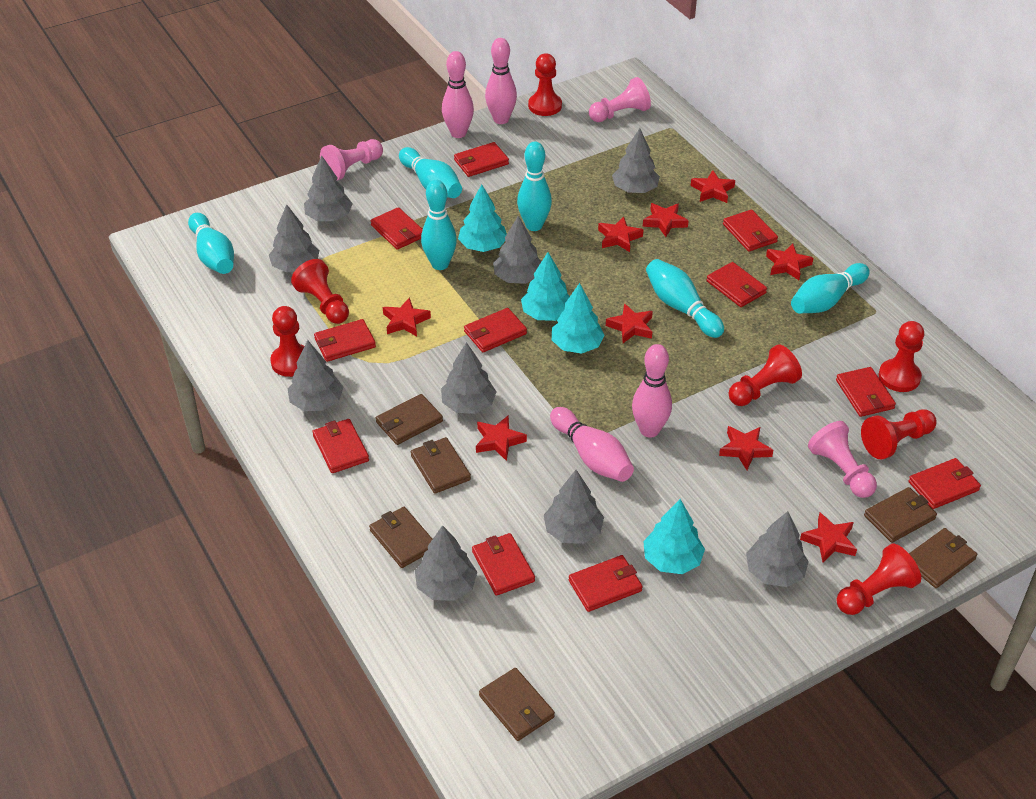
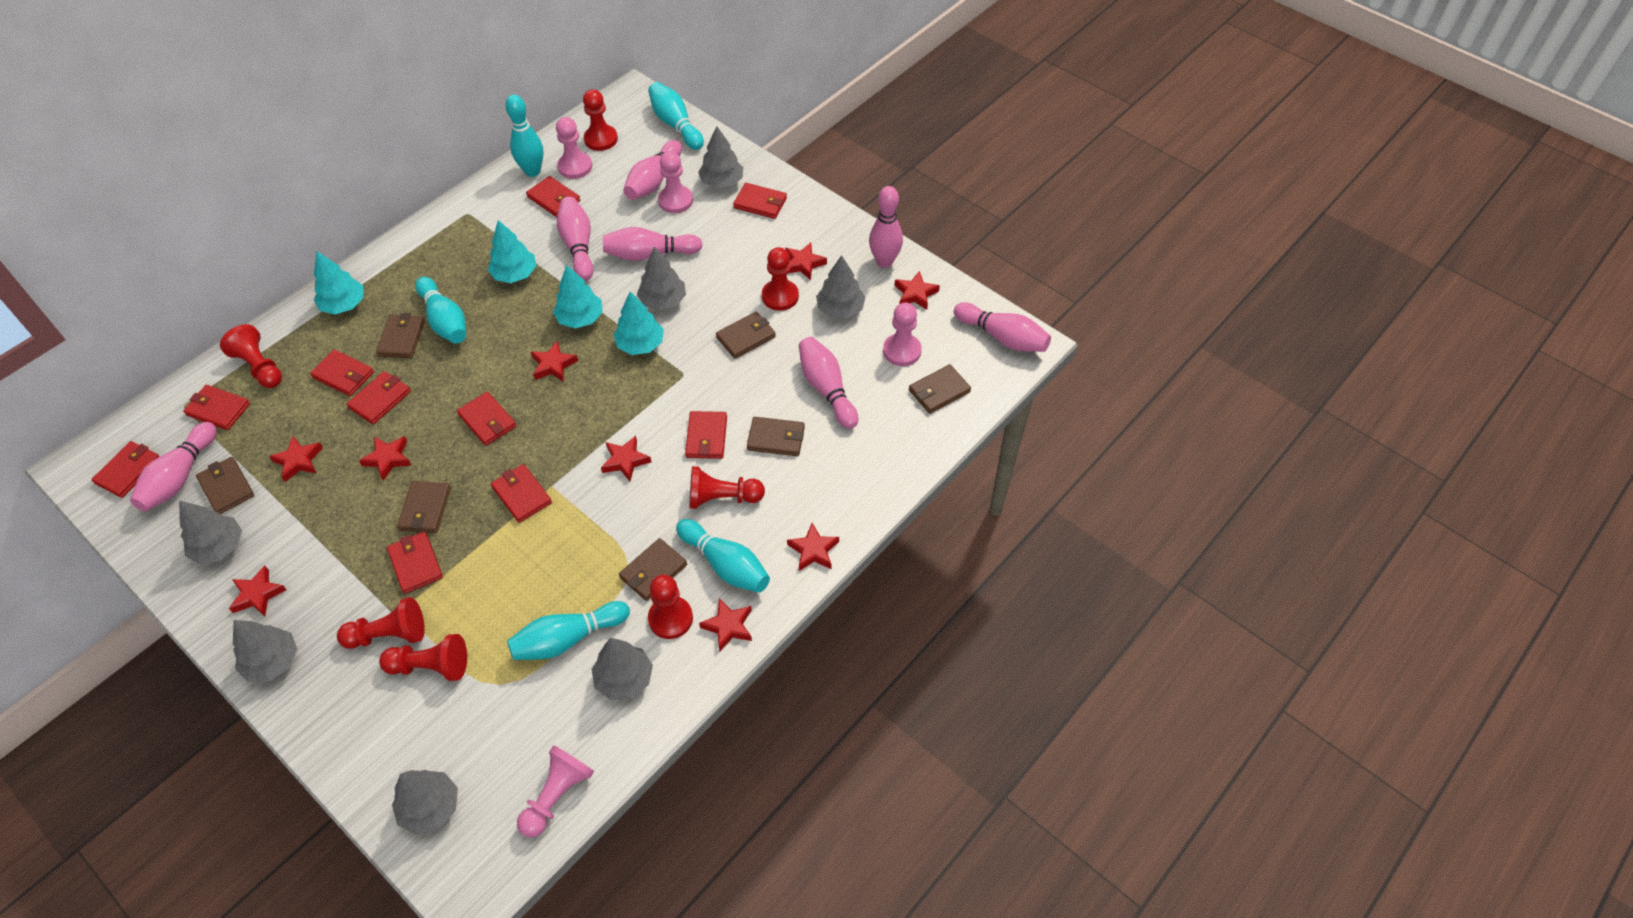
brown wallet: 6 -> 7
grey tree: 9 -> 7
pink bowling pin: 4 -> 7
pink pawn: 3 -> 4
red wallet: 11 -> 10
turquoise bowling pin: 6 -> 5

